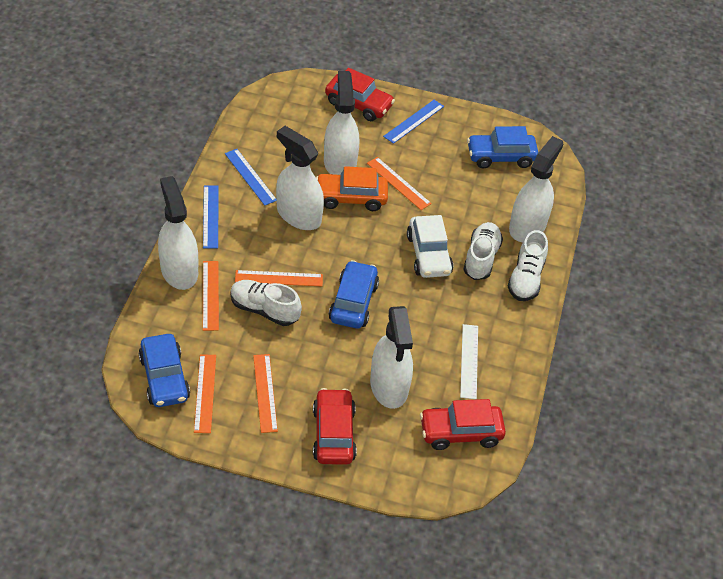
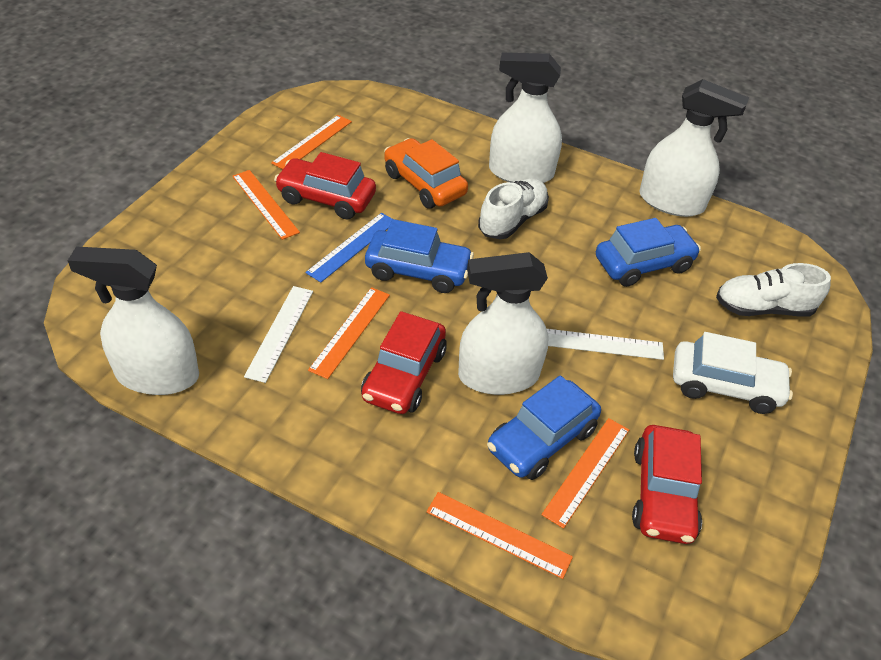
blue ruler: 3 -> 1
white ruler: 1 -> 2
white shoe: 3 -> 2
white spray bottle: 5 -> 4

